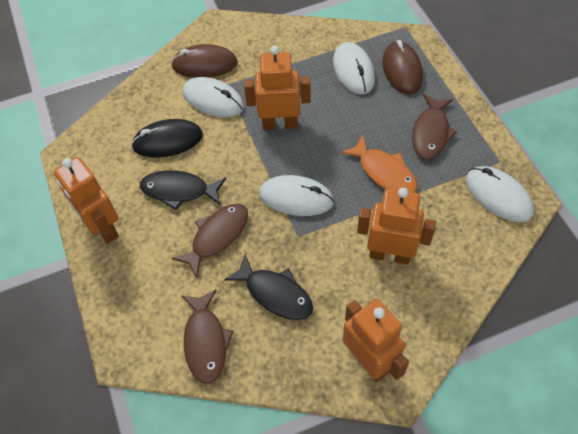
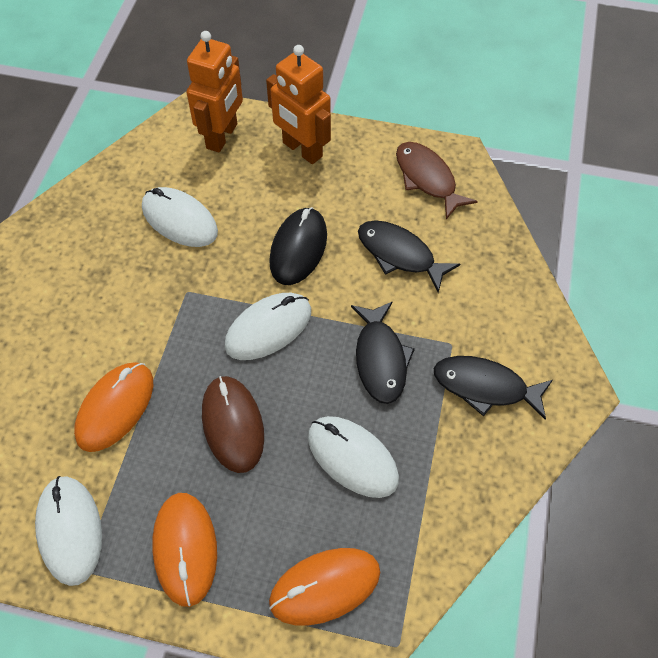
black fish: 2 -> 3
brown fish: 3 -> 1
brown mouse: 2 -> 1
orange fish: 1 -> 0
orange mouse: 0 -> 3
orange robot: 4 -> 2

